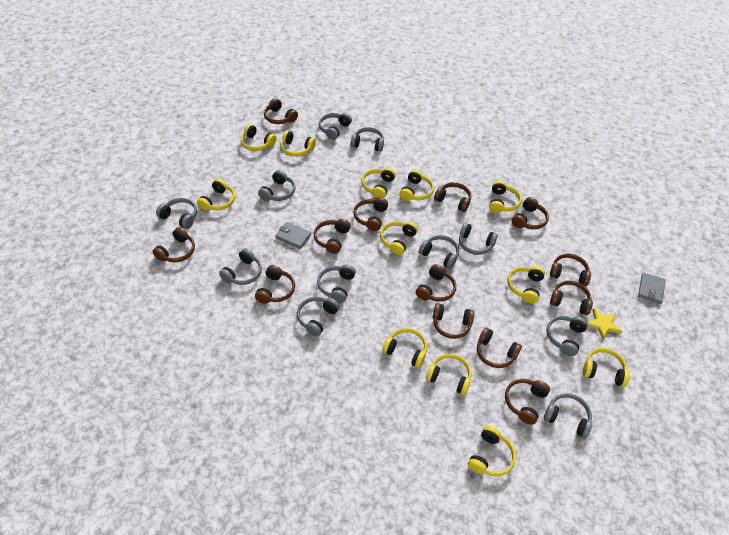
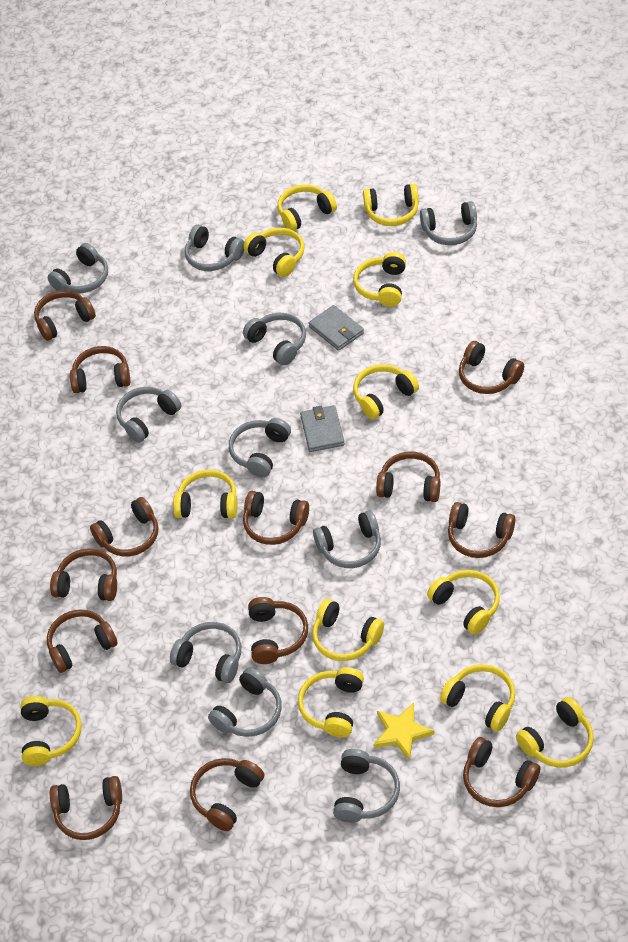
grey headphones: 11 -> 10

